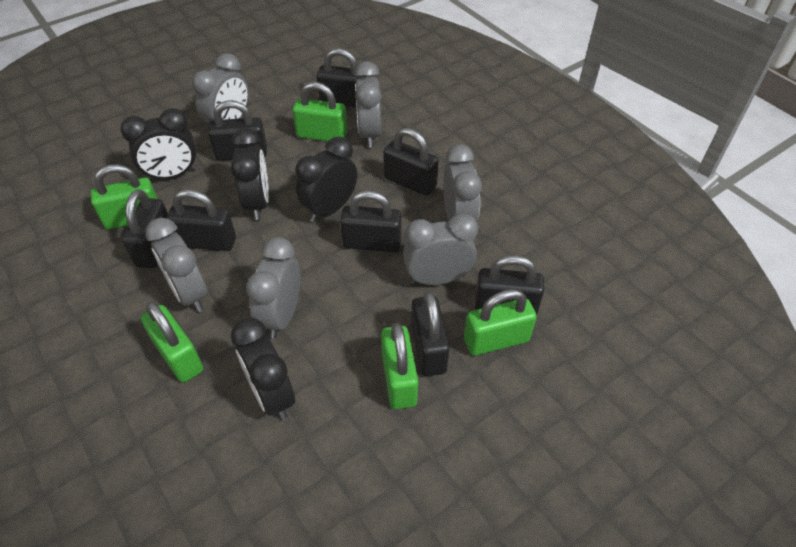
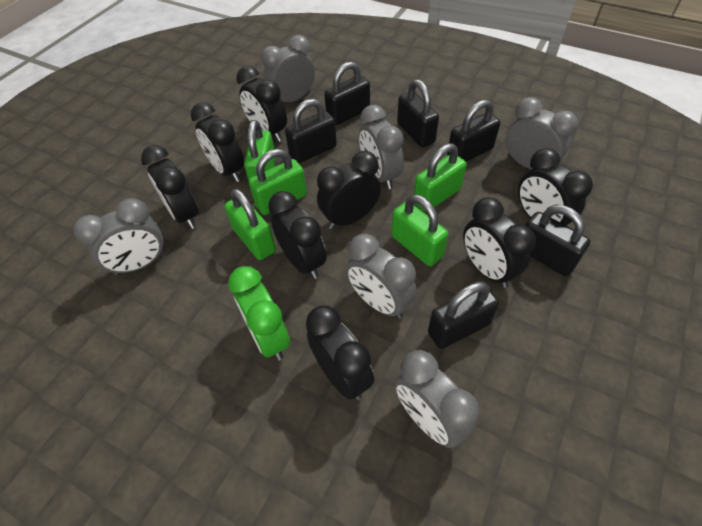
black clock: 4 -> 8
black padlock: 8 -> 6
green clock: 0 -> 1

